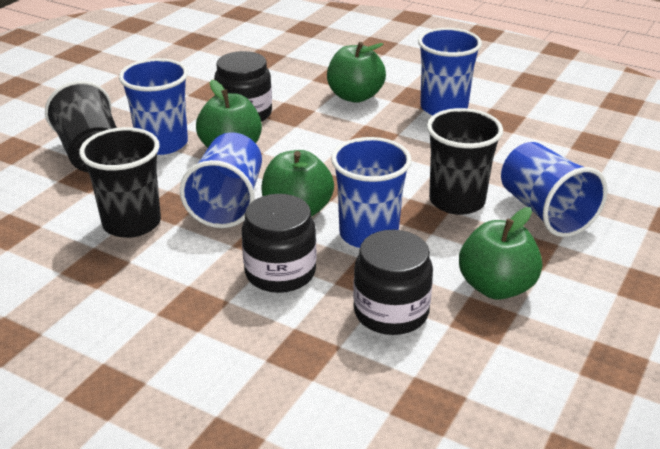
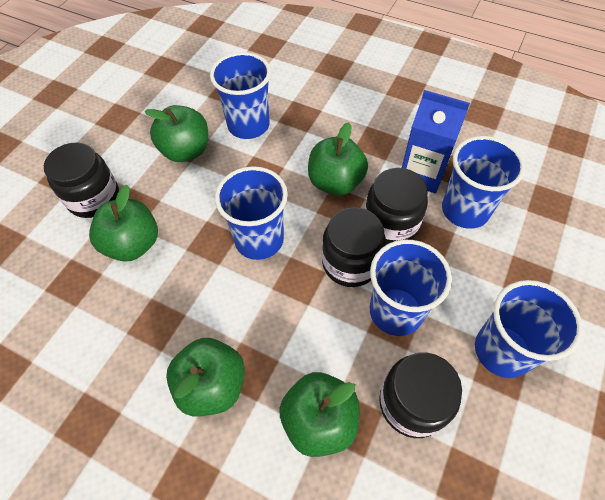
black cup: 3 -> 0
black jar: 3 -> 4
blue carton: 0 -> 1
green apple: 4 -> 5

